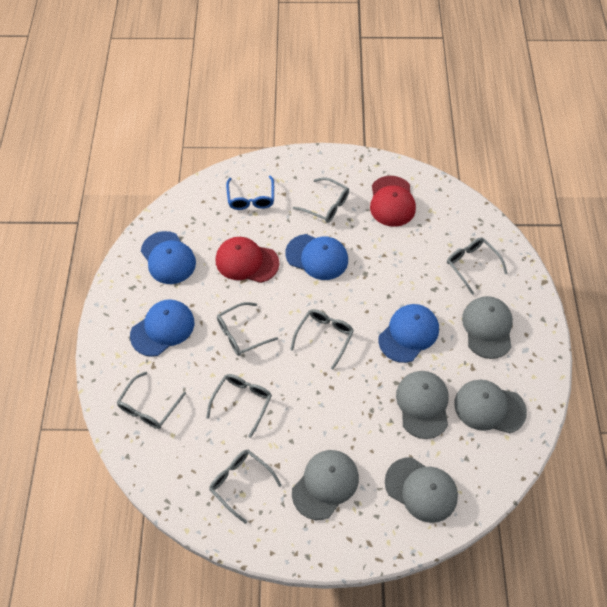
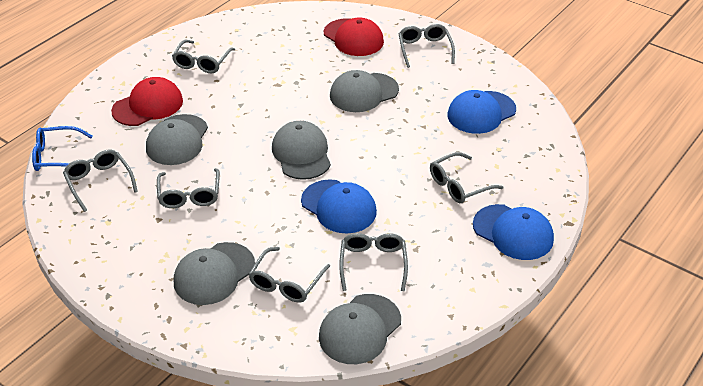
blue cap: 4 -> 3

